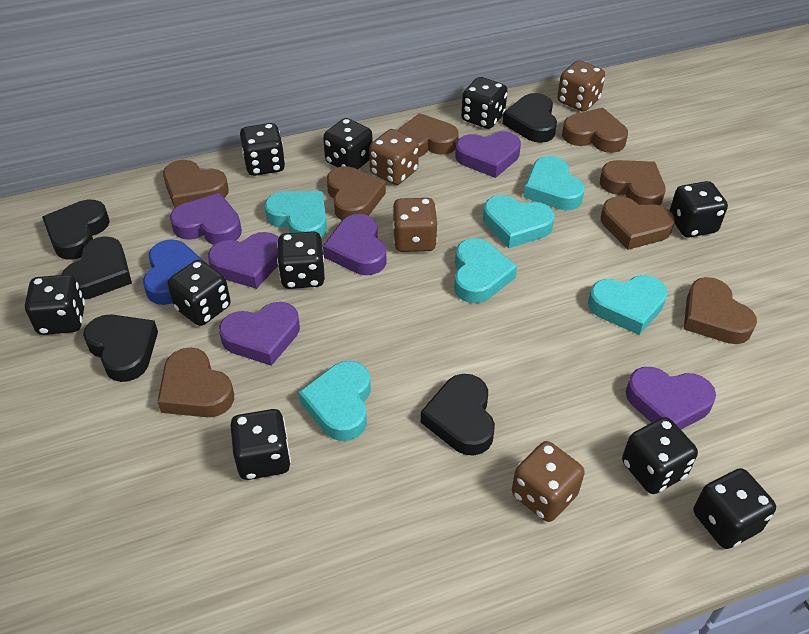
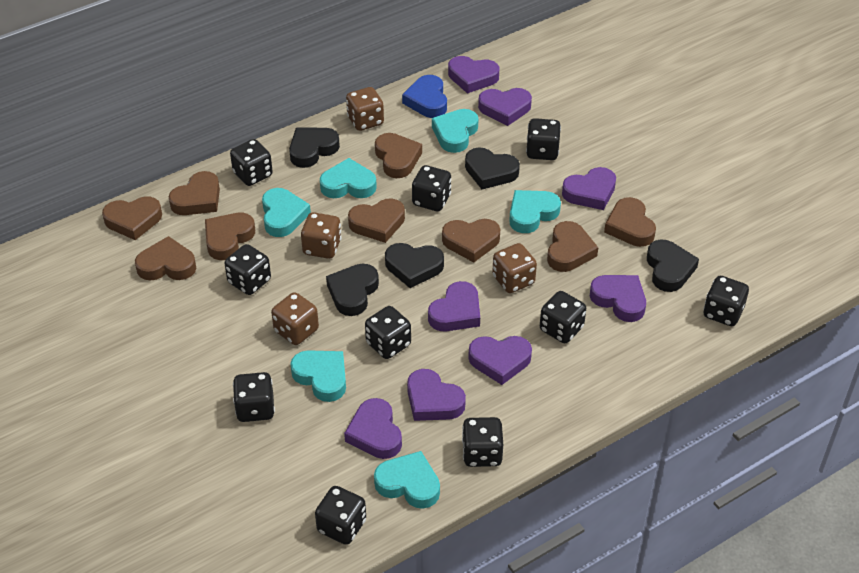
brown heart: 8 -> 9
purple heart: 6 -> 8

